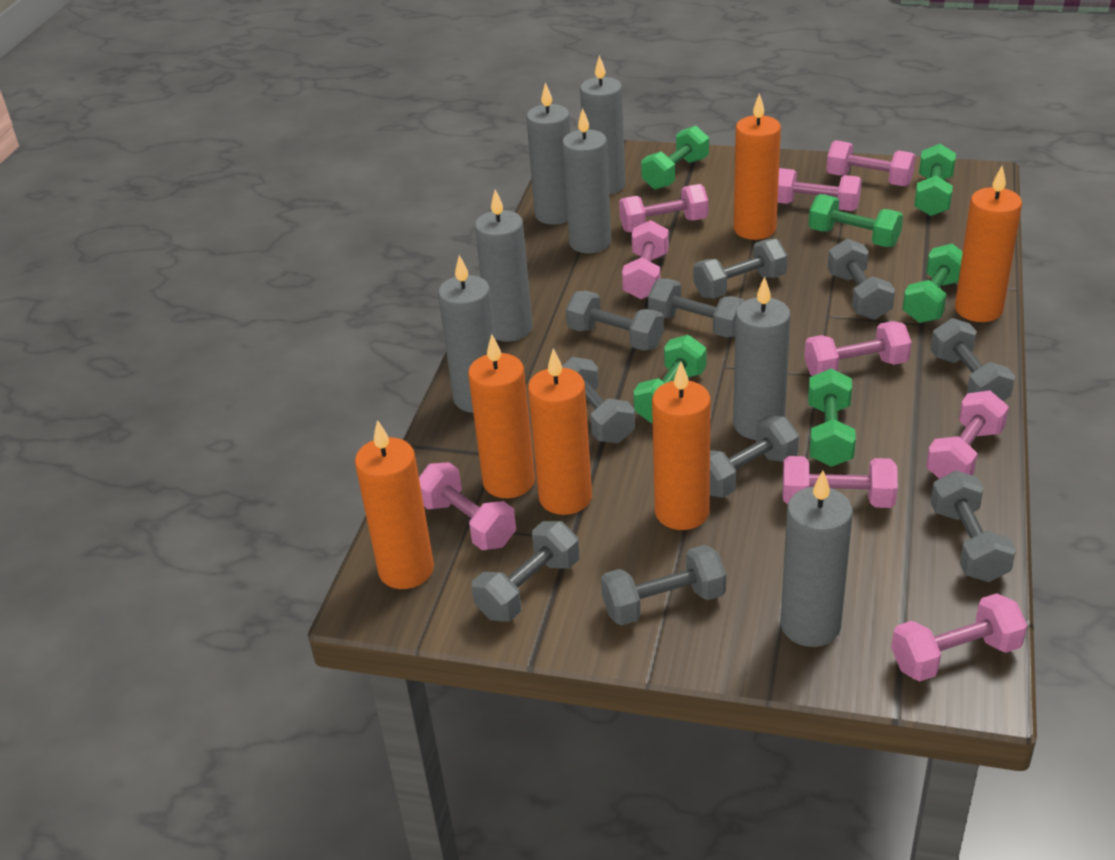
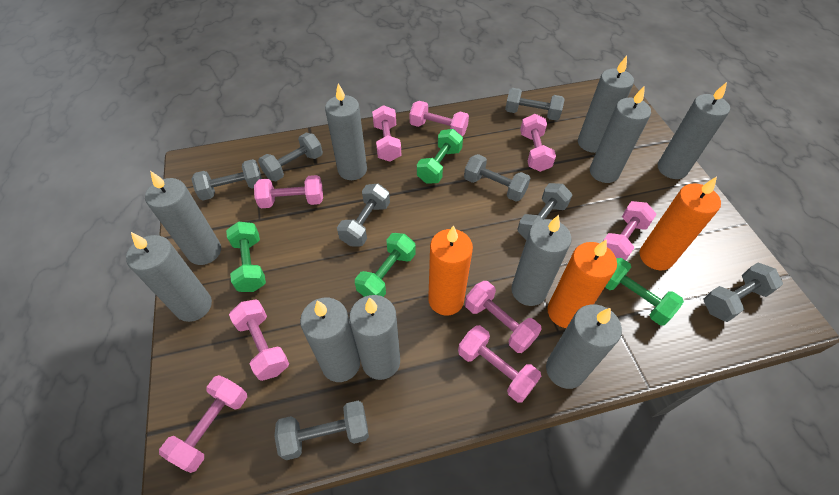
green dumbbell: 6 -> 4
grey candle: 7 -> 10
grey dumbbell: 10 -> 8
orange candle: 6 -> 3

